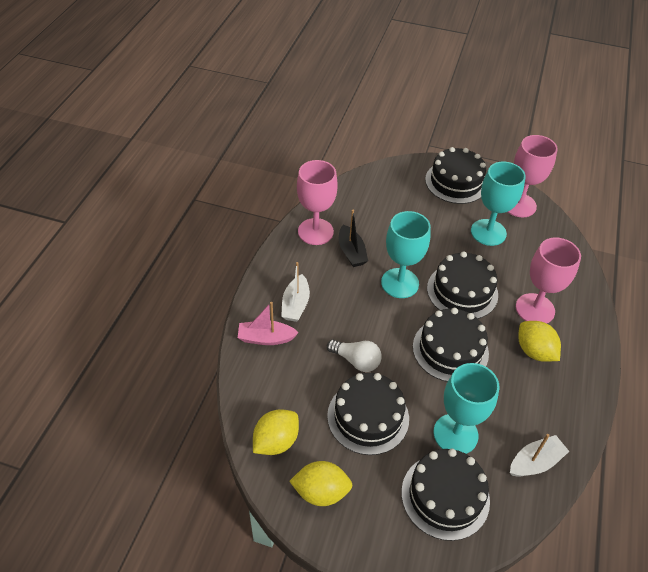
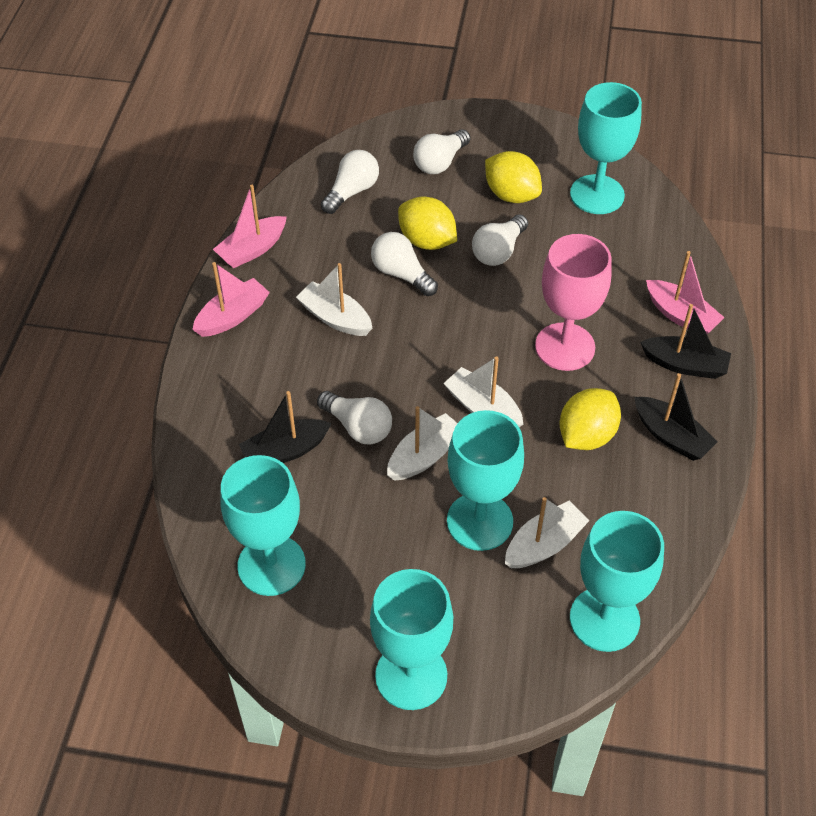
black boat: 1 -> 3
black cake: 5 -> 0
pink boat: 1 -> 3
pink goblet: 3 -> 1
turquoise goblet: 3 -> 5
white boat: 2 -> 4
white light bulb: 1 -> 5

